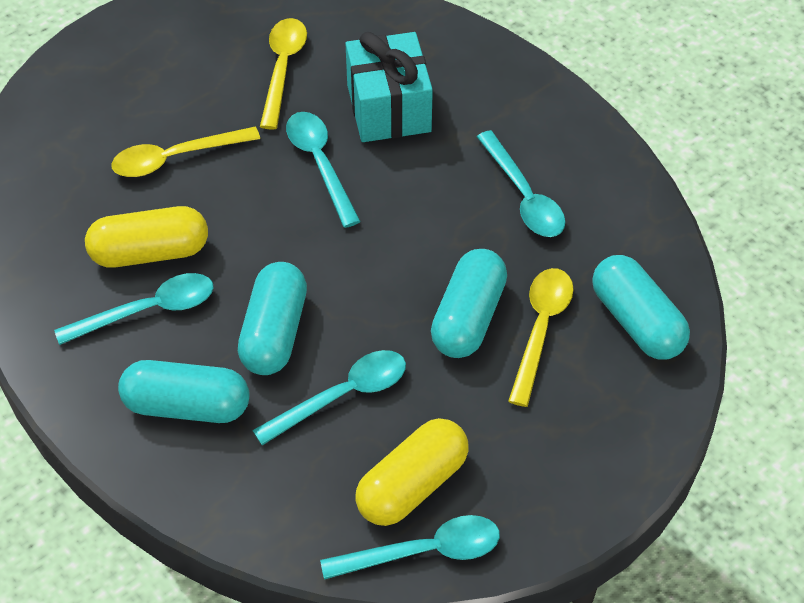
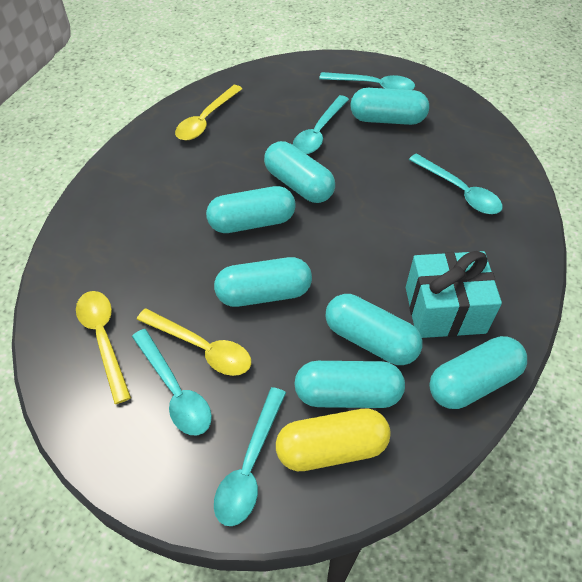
turquoise capsule: 4 -> 7
yellow capsule: 2 -> 1

